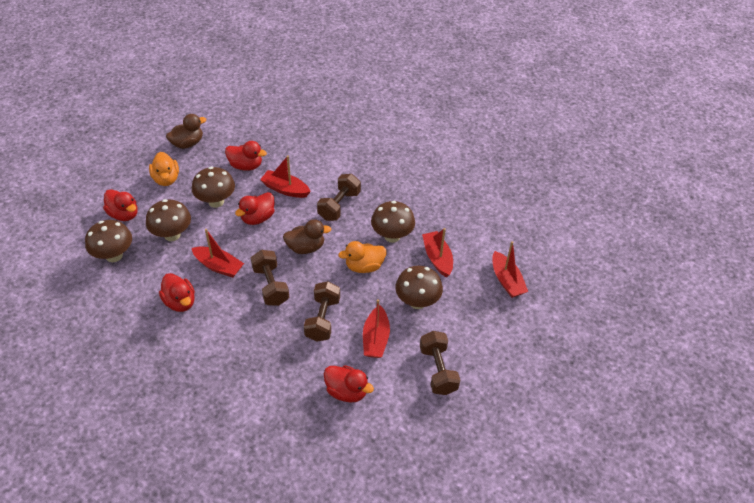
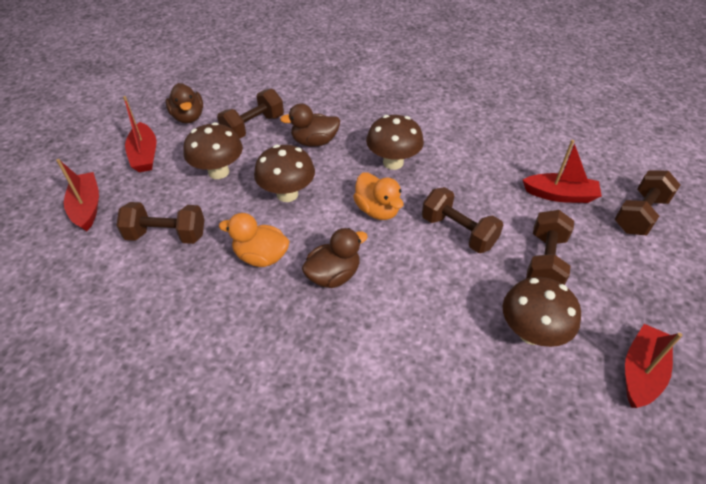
brown duck: 2 -> 3
brown dumbbell: 4 -> 5
brown mushroom: 5 -> 4
red boat: 5 -> 4
red duck: 5 -> 0

